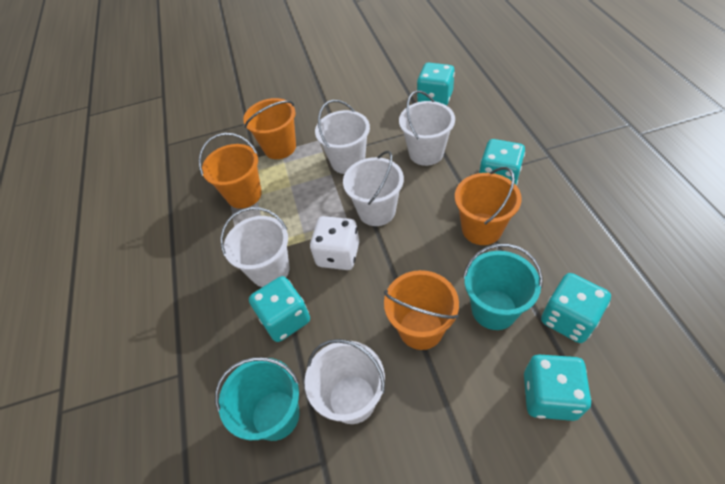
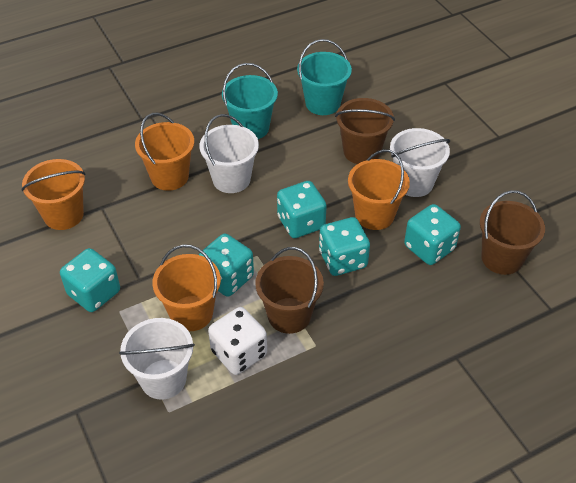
brown bucket: 0 -> 3
white bucket: 5 -> 3

